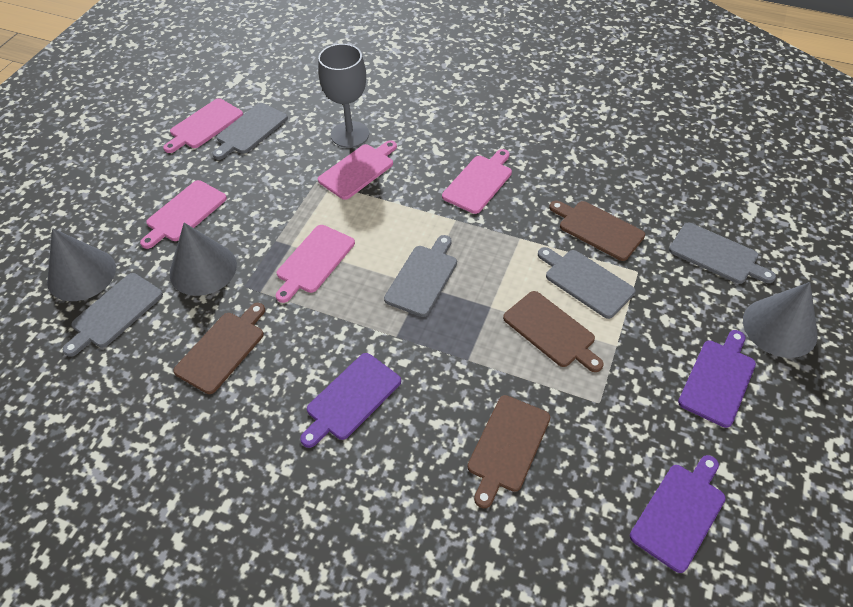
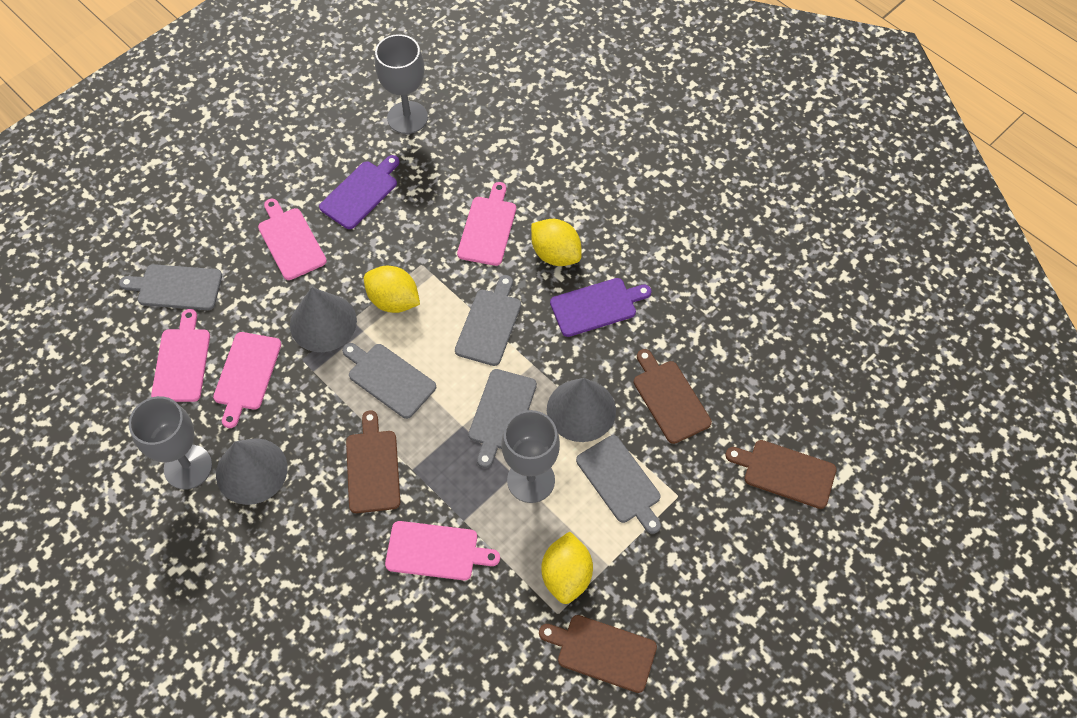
grey goblet: 1 -> 3
purple cutting board: 3 -> 2
yellow lemon: 0 -> 3

